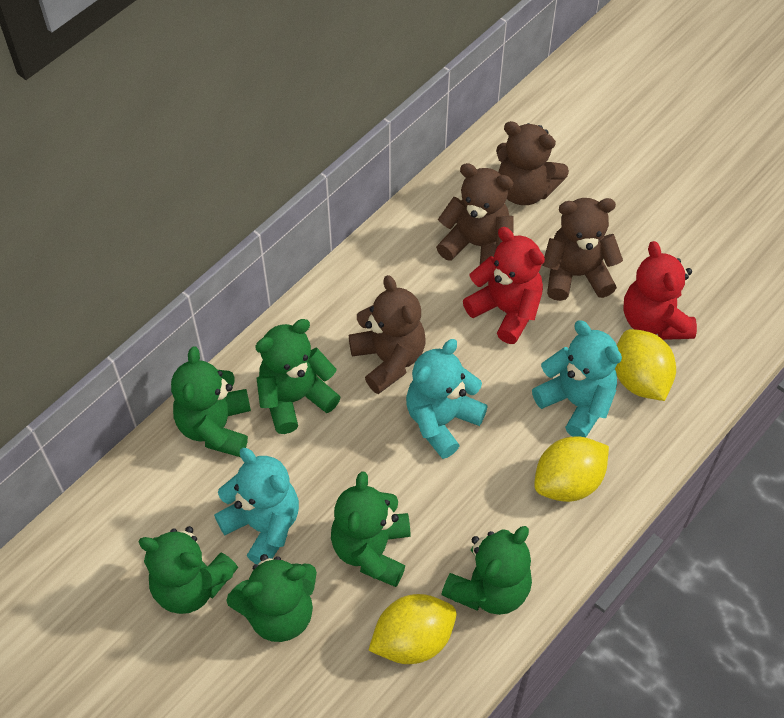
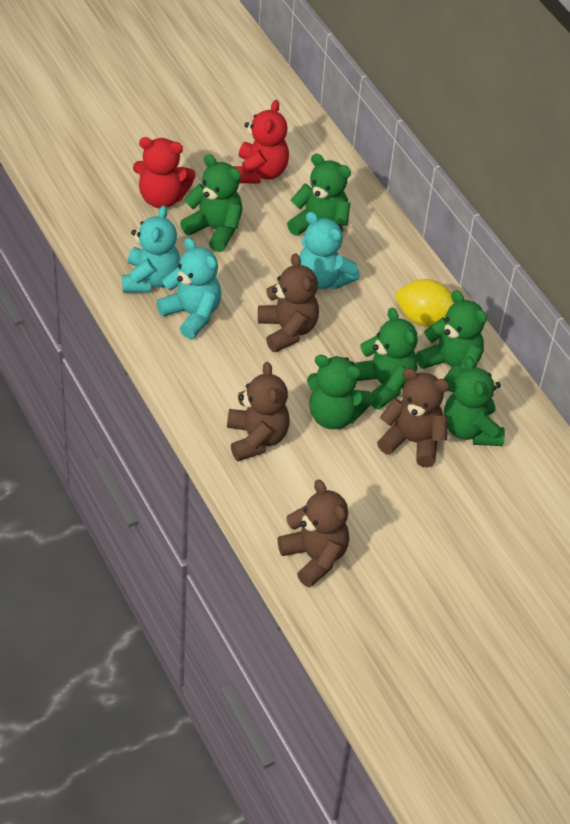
yellow lemon: 3 -> 1

